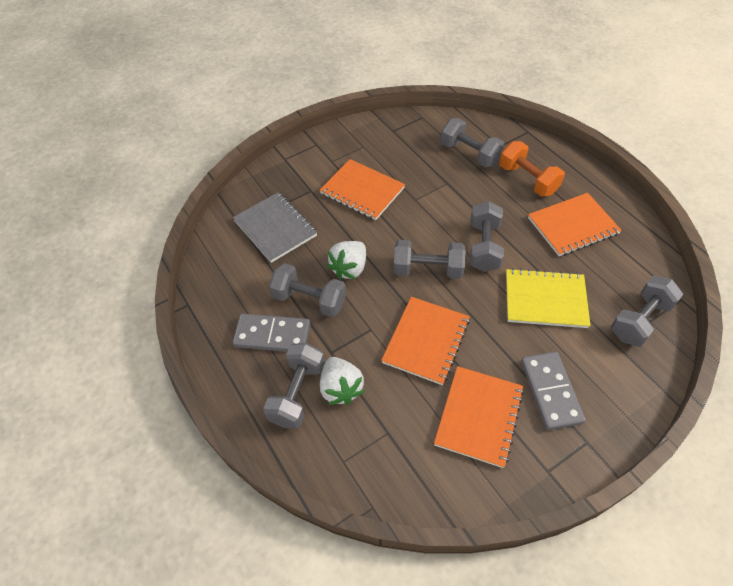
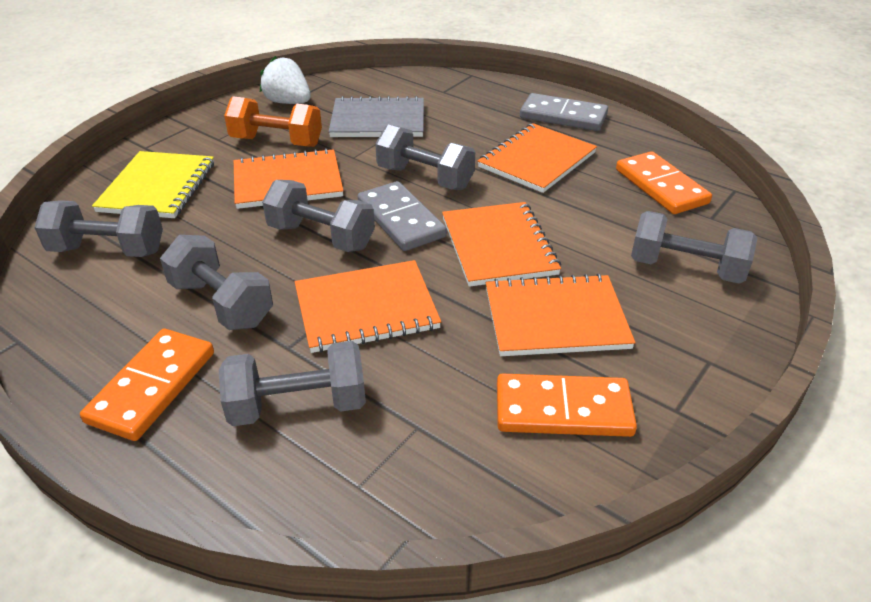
orange domino: 0 -> 3
orange notebook: 4 -> 5
white strawberry: 2 -> 1

